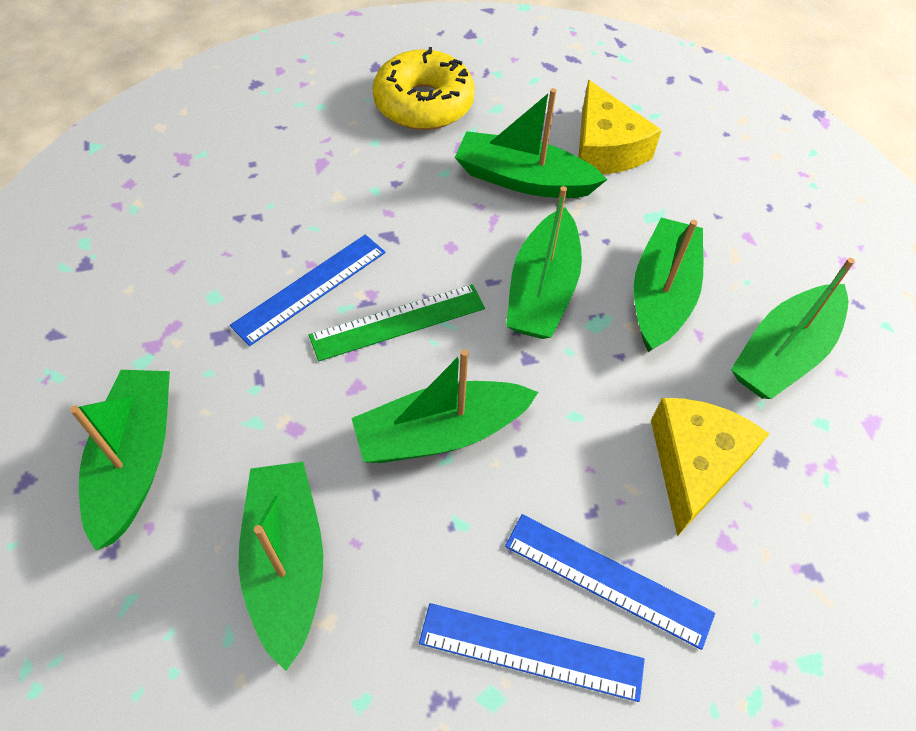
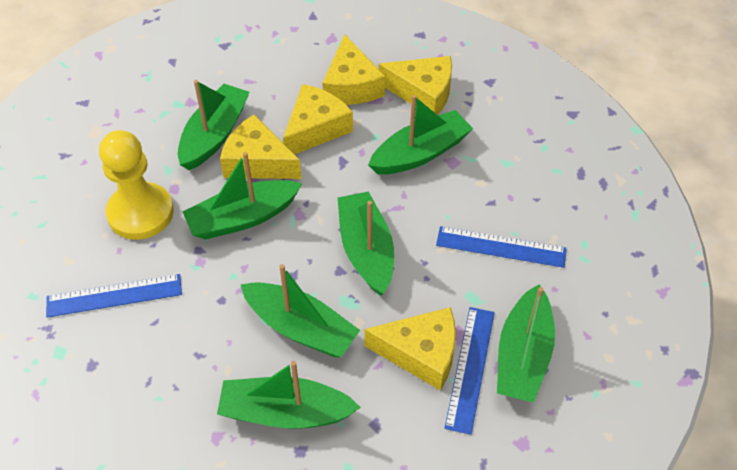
green ruler: 1 -> 0
yellow cheese: 2 -> 5
yellow donut: 1 -> 0
yellow pawn: 0 -> 1

